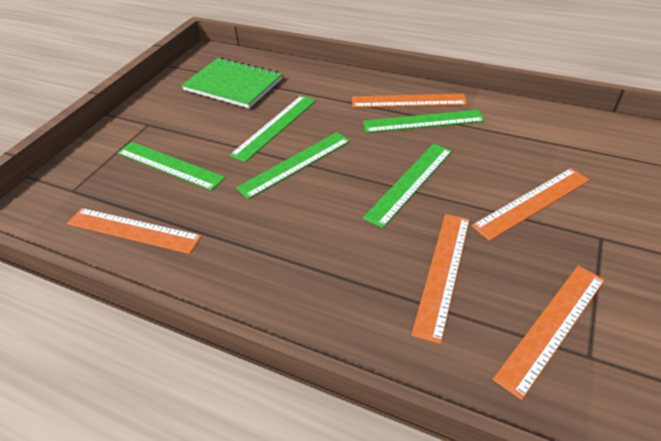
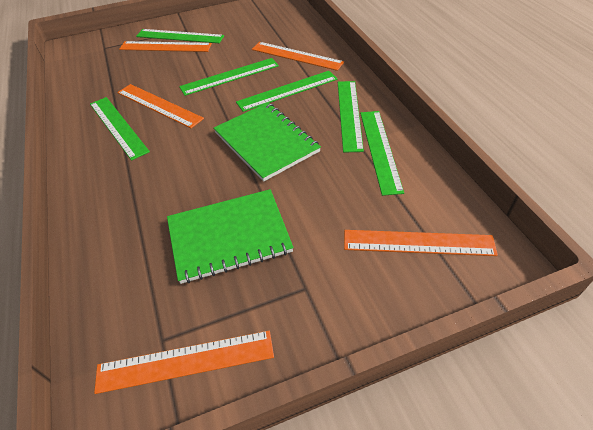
green notebook: 1 -> 2
green ruler: 5 -> 6

